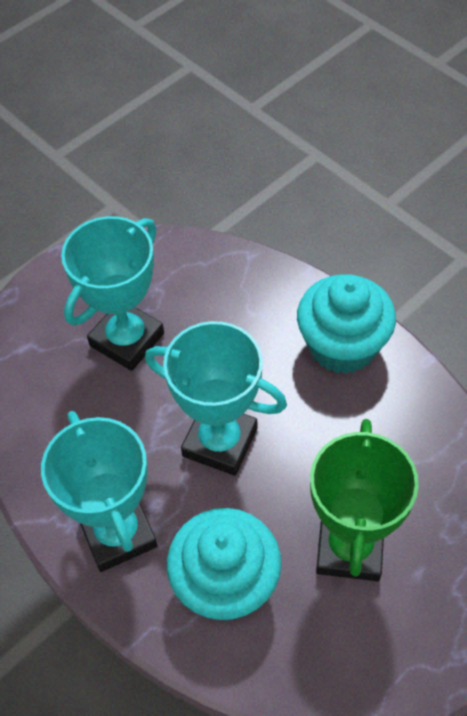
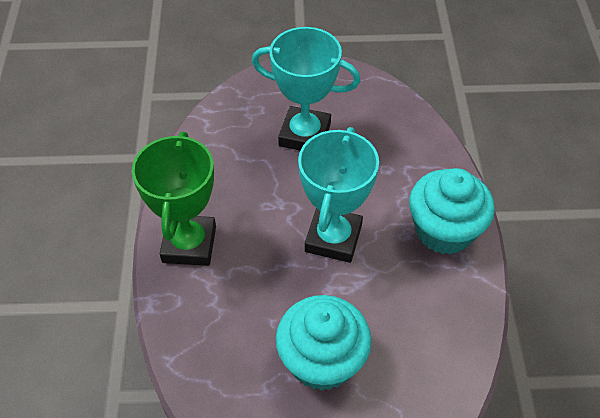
turquoise trophy: 3 -> 2

